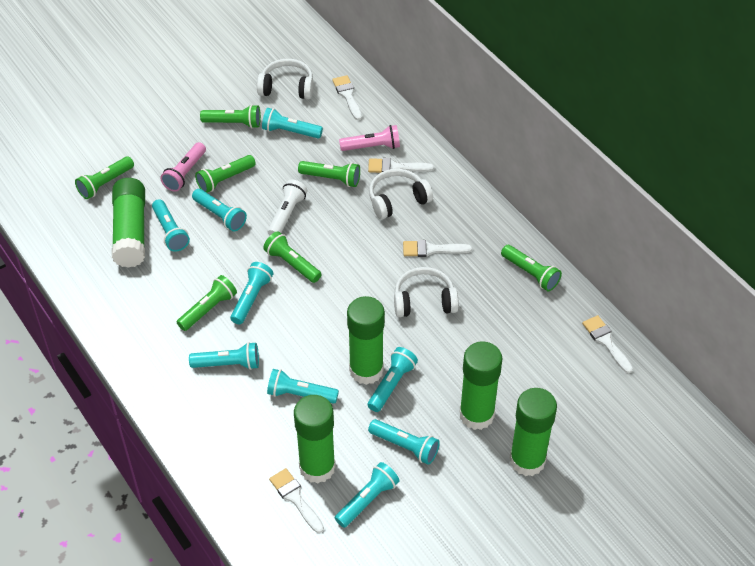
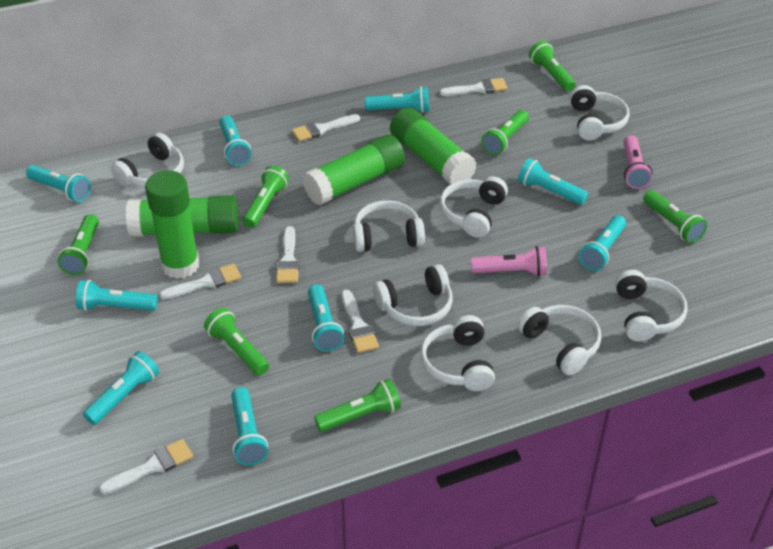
green glue stick: 5 -> 4
white brush: 5 -> 6
white flashlight: 1 -> 0
white headphones: 3 -> 8

